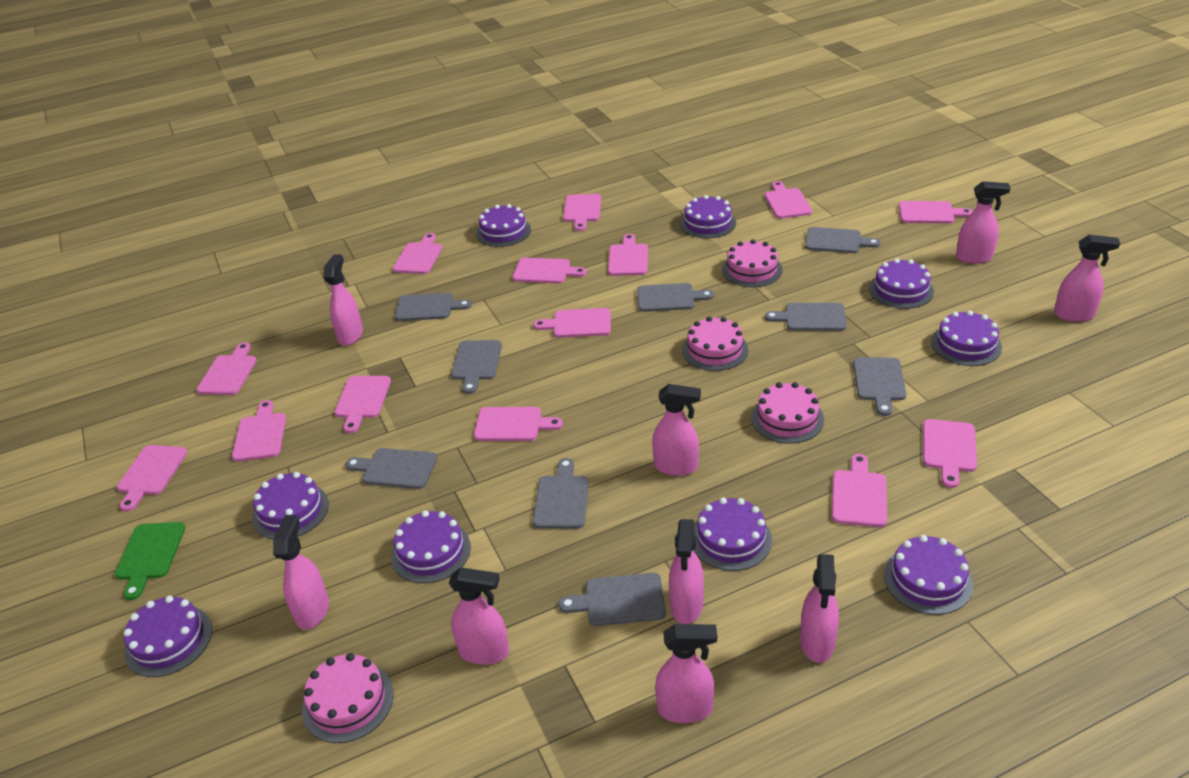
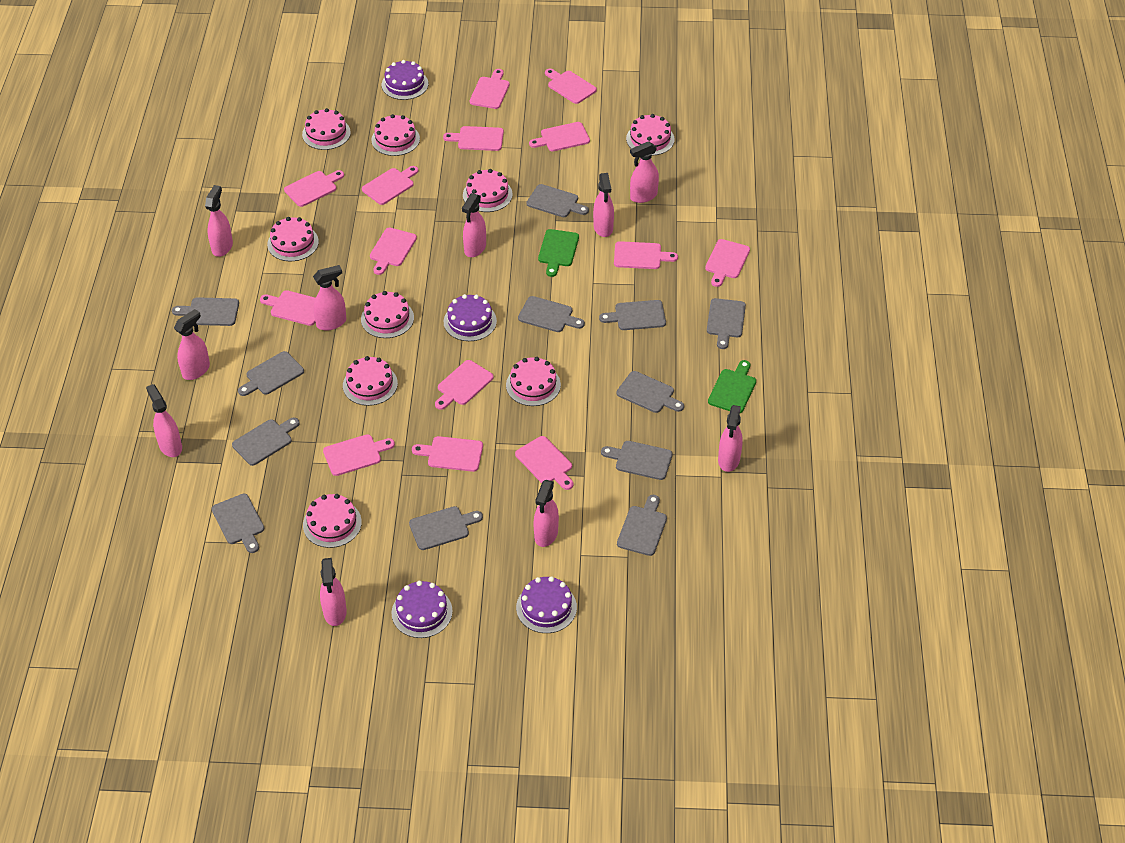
green cutting board: 1 -> 2
grey cutting board: 9 -> 12
pink cake: 4 -> 9
pink spray bottle: 9 -> 10
purple cake: 9 -> 4

